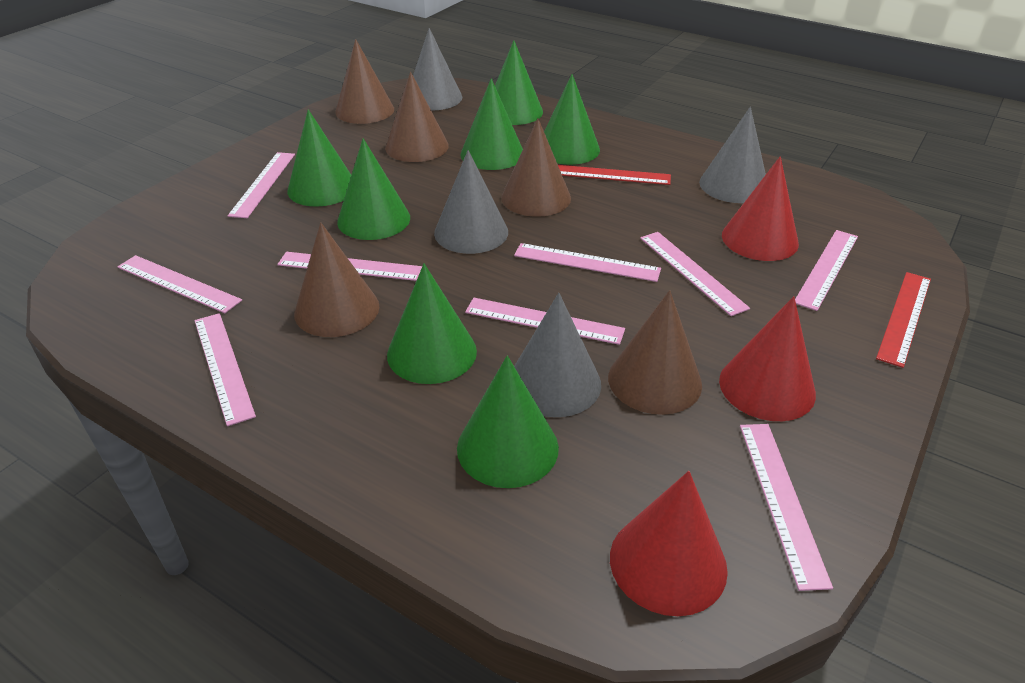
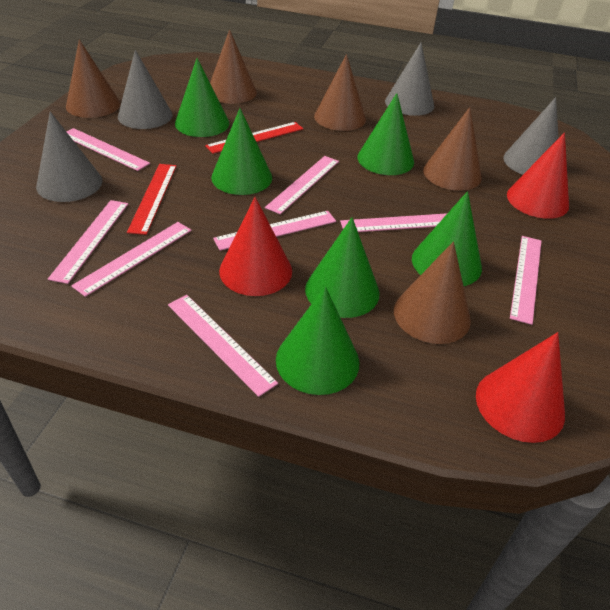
green cone: 7 -> 6
pink ruler: 9 -> 8

